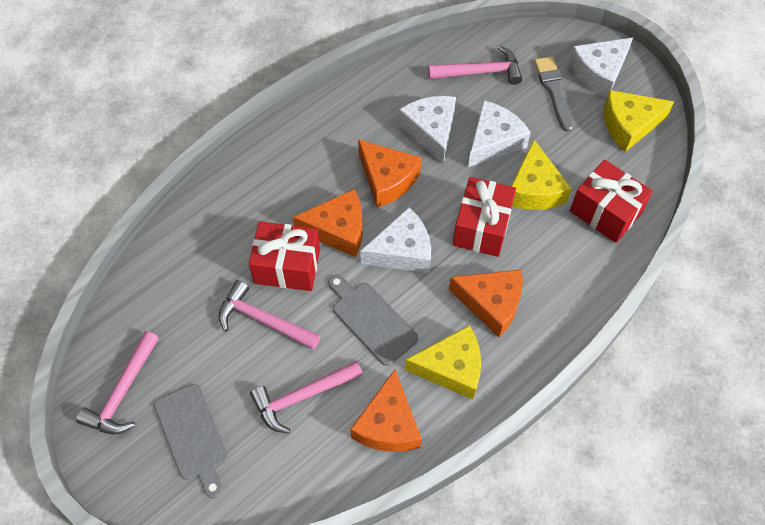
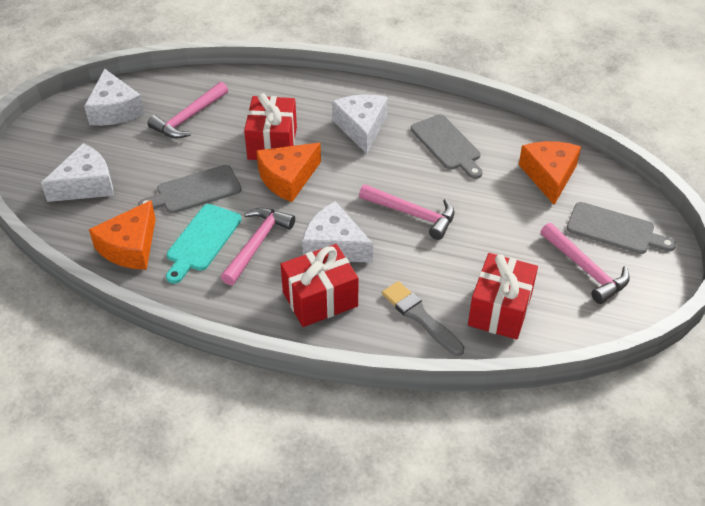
grey cutting board: 2 -> 3
orange cheese: 4 -> 3
turquoise cutting board: 0 -> 1
yellow cheese: 3 -> 0

